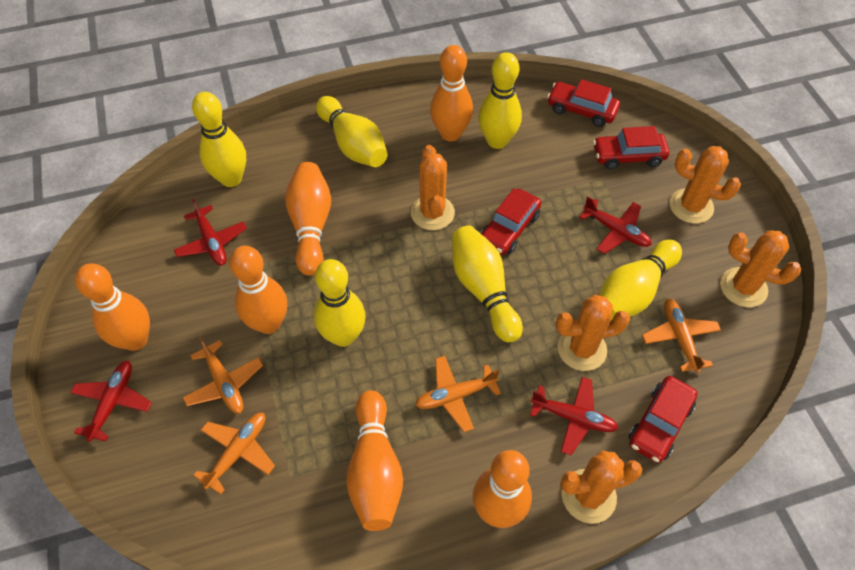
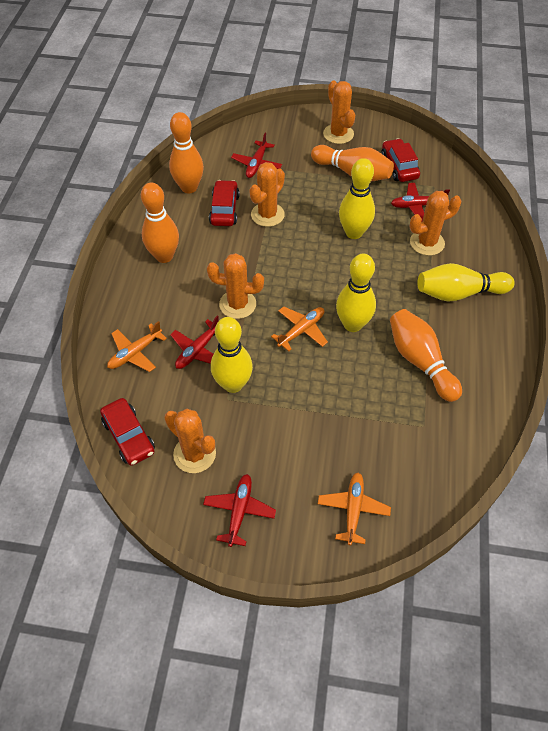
orange bowling pin: 6 -> 4
orange plane: 4 -> 3
red car: 4 -> 3
yellow bowling pin: 6 -> 4

